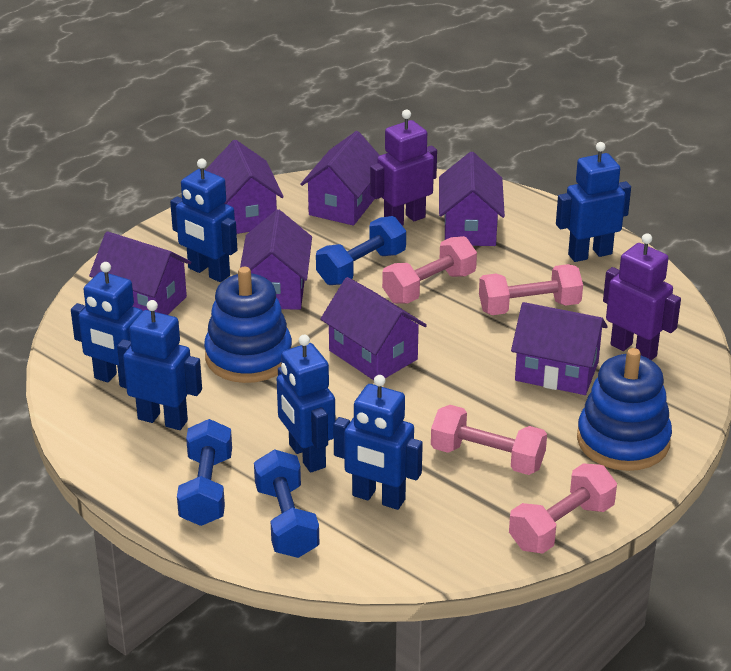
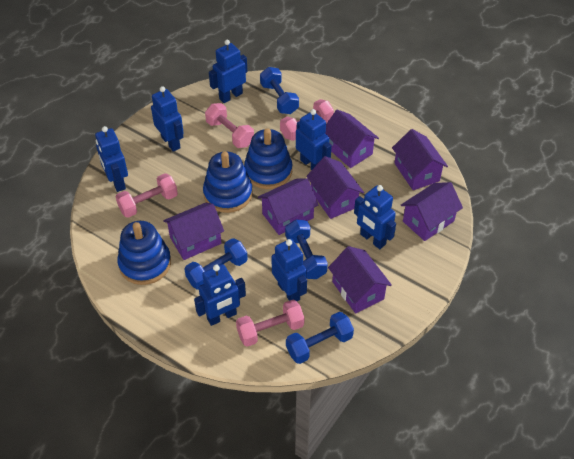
blue dumbbell: 3 -> 4
blue robot: 6 -> 7
blue stacking toy: 2 -> 3
purple robot: 2 -> 0

